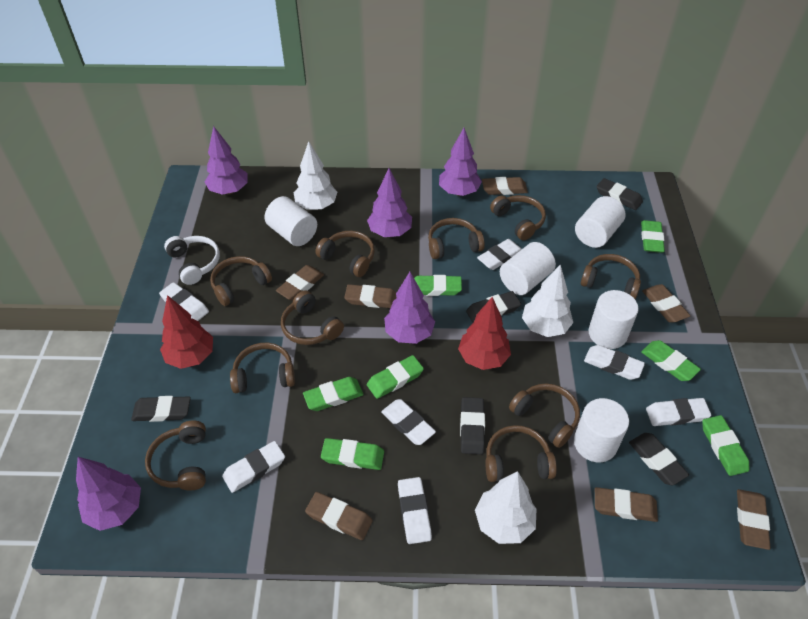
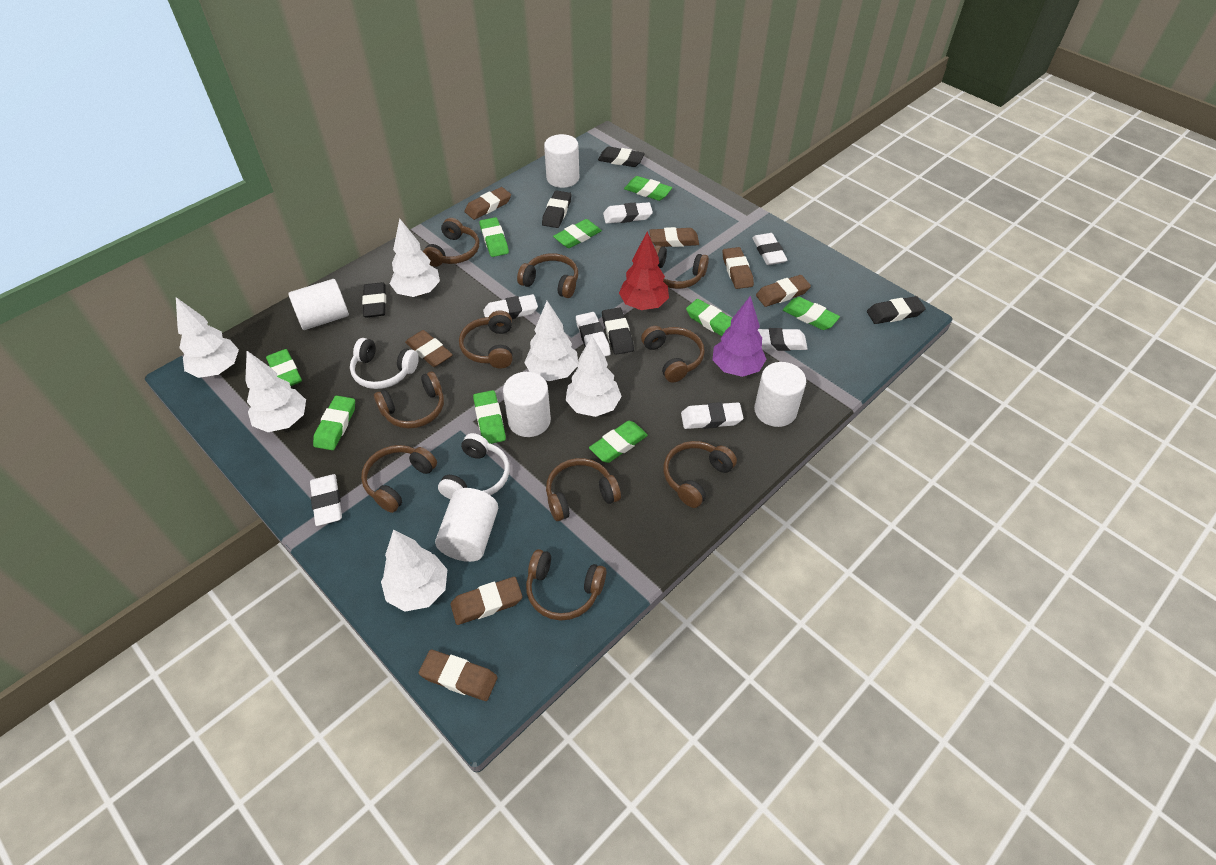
green eraser: 7 -> 9
purple tree: 5 -> 1
red tree: 2 -> 1
white headphones: 1 -> 2
white tree: 3 -> 6

